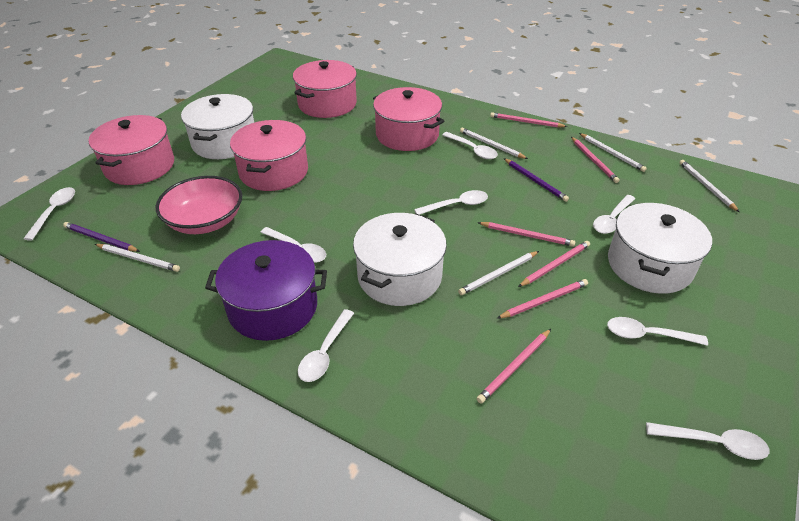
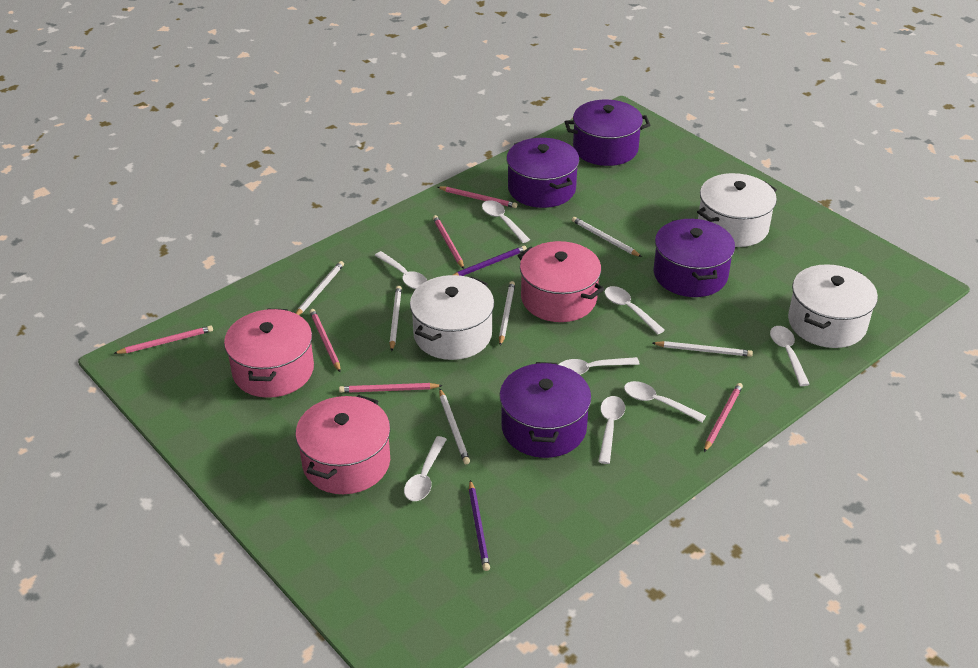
pink bowl: 1 -> 0
pink pot: 4 -> 3
purple pot: 1 -> 4
white pencil: 5 -> 6

